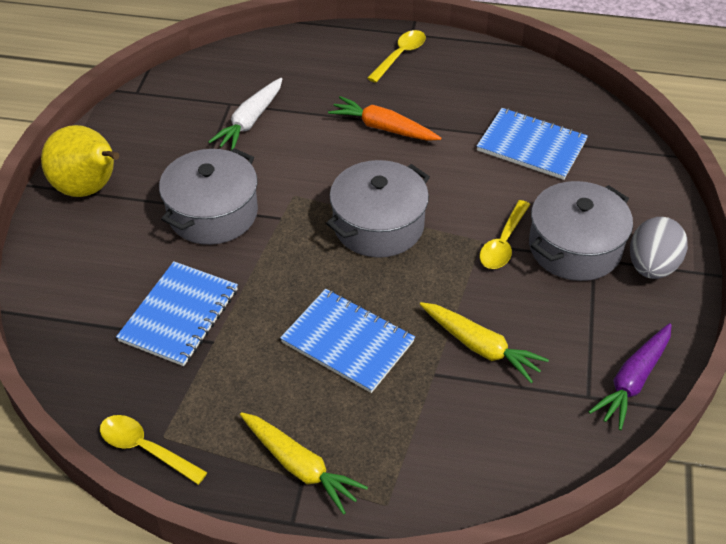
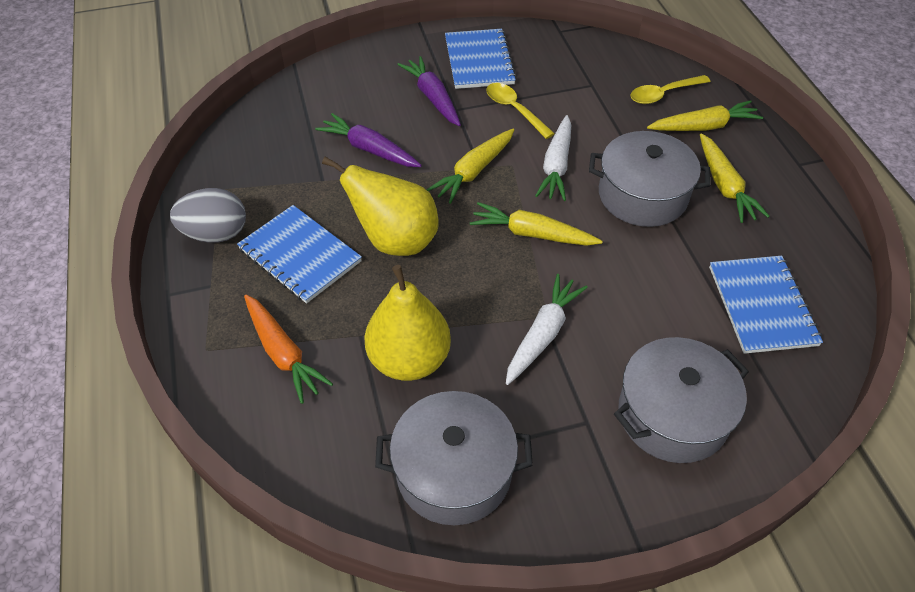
purple carrot: 1 -> 2
white carrot: 1 -> 2
yellow carrot: 2 -> 4
yellow pear: 1 -> 2
yellow spoon: 3 -> 2

